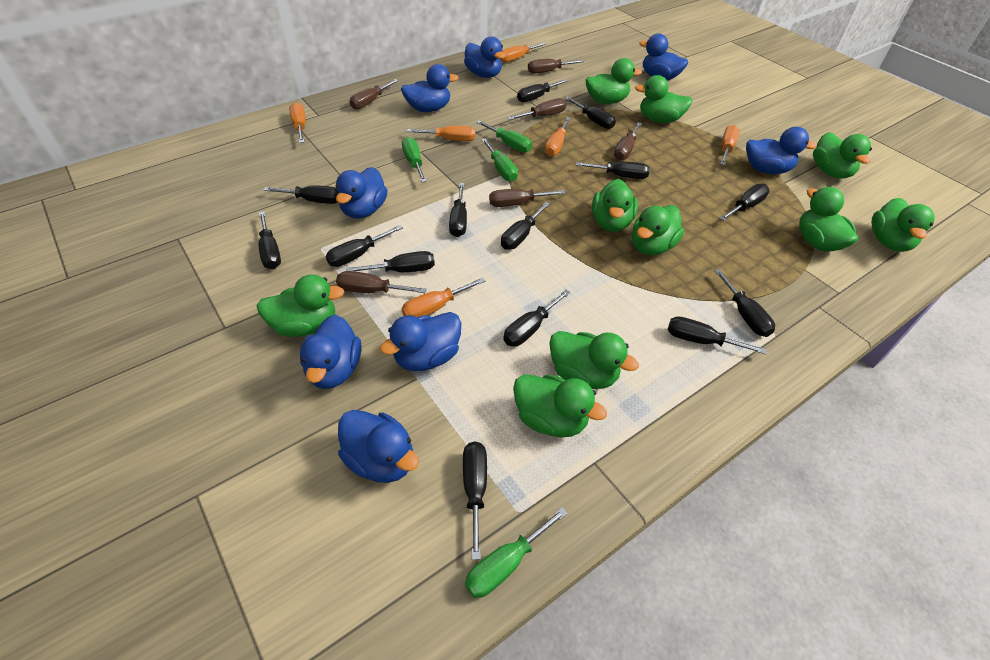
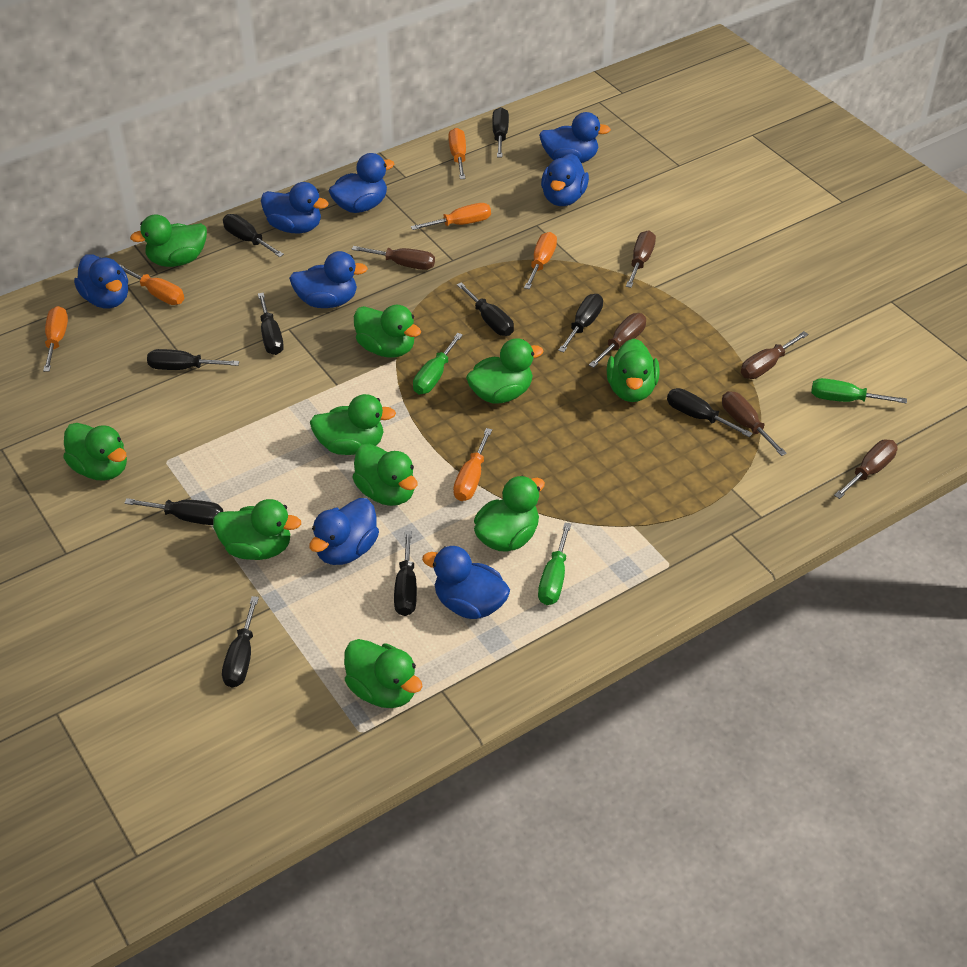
black screwdriver: 14 -> 10
green screwdriver: 4 -> 3

